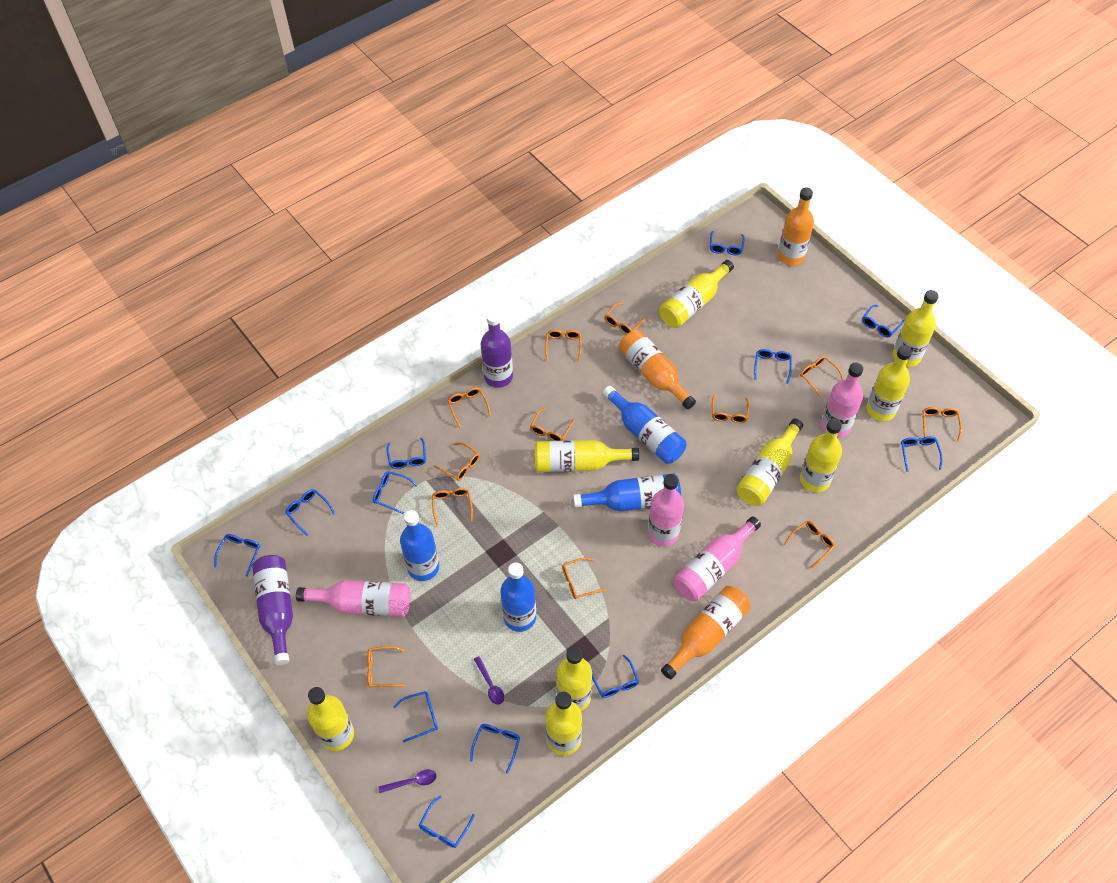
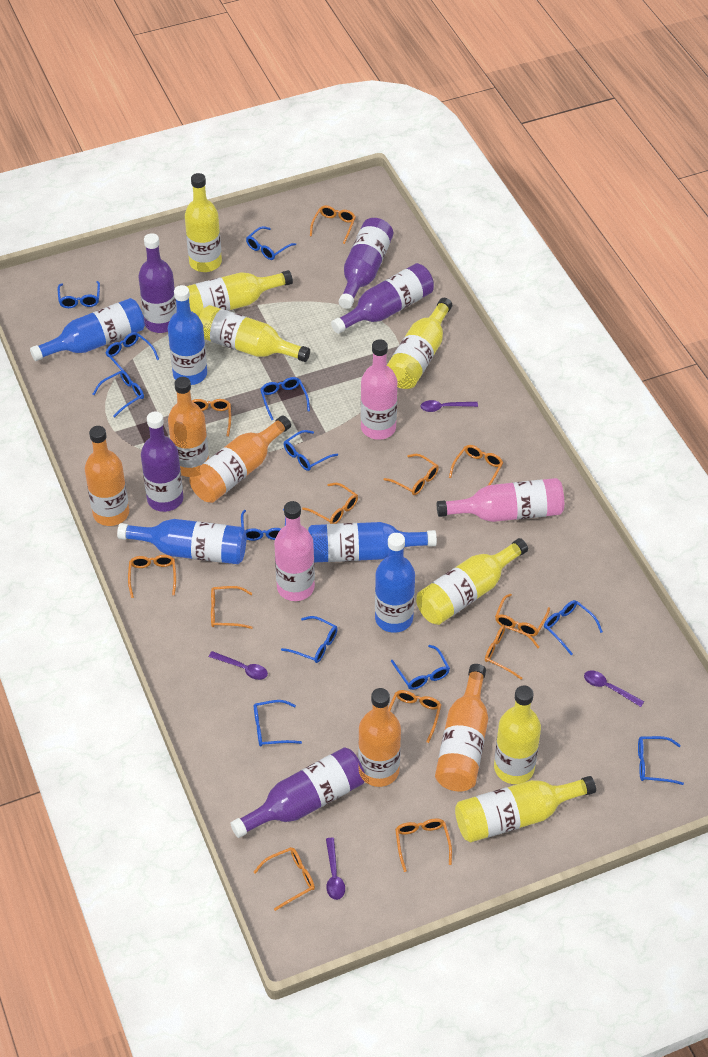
blue bottle: 4 -> 5
orange bottle: 3 -> 5
pink bottle: 4 -> 3
purple bottle: 2 -> 5
purple spoon: 2 -> 4
yellow bottle: 9 -> 7

